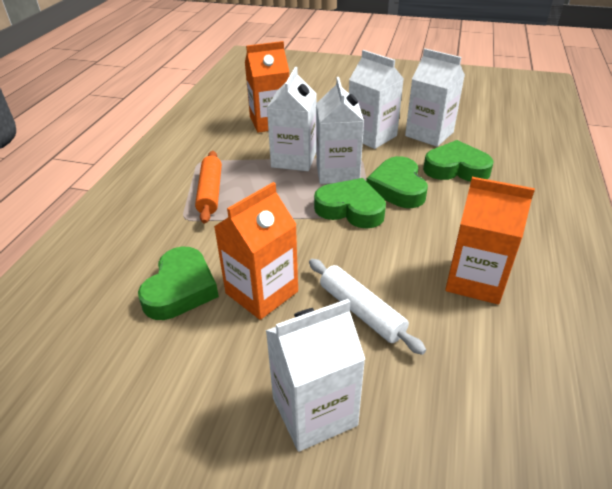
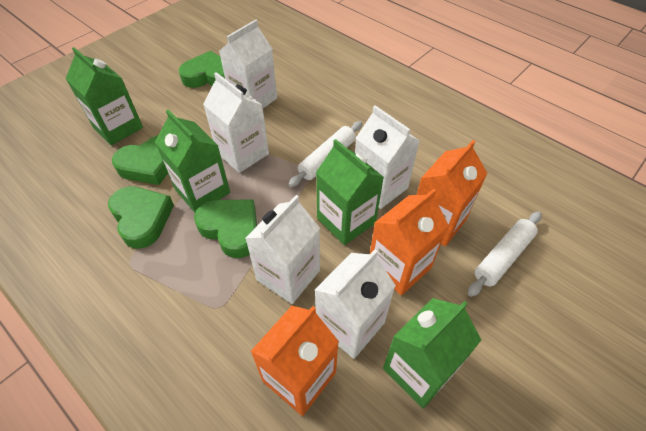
green carton: 0 -> 4
orange rolling pin: 1 -> 0
white rolling pin: 1 -> 2

